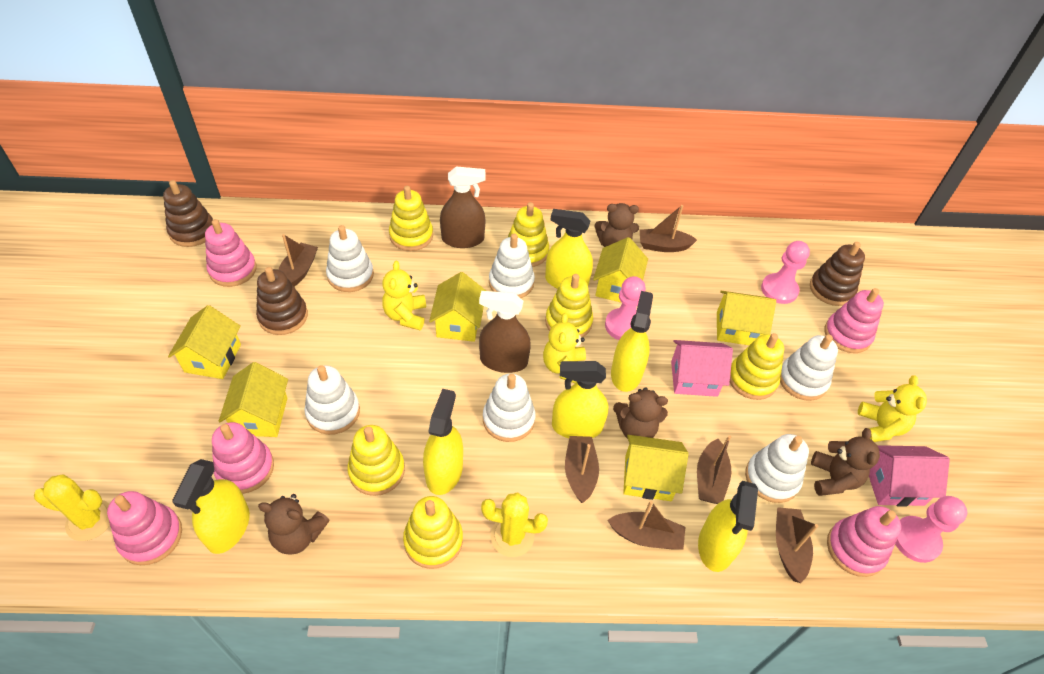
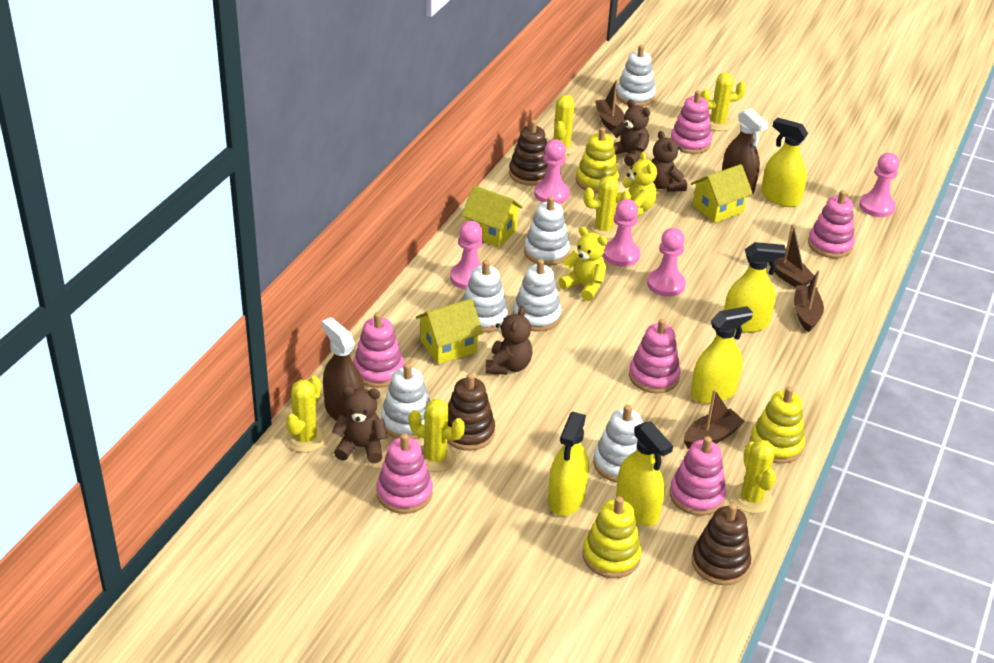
brown boat: 6 -> 4
pink house: 2 -> 0
pink pawn: 3 -> 5
pink stacking toy: 5 -> 6
yellow cactus: 2 -> 6
yellow house: 6 -> 3
yellow spray bottle: 6 -> 5
yellow stacking toy: 6 -> 3
yellow teddy bear: 3 -> 2

